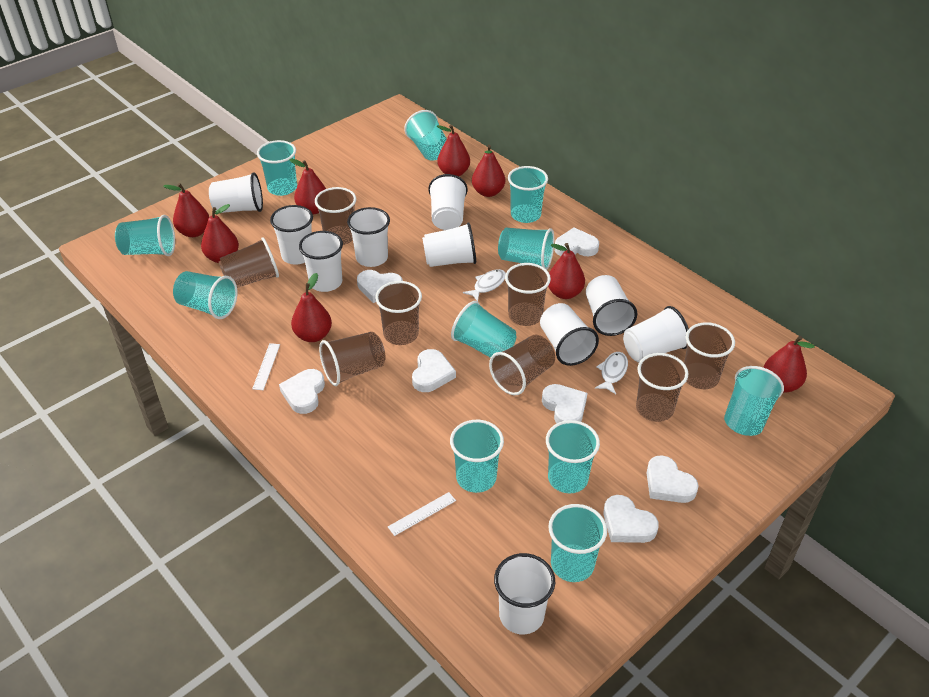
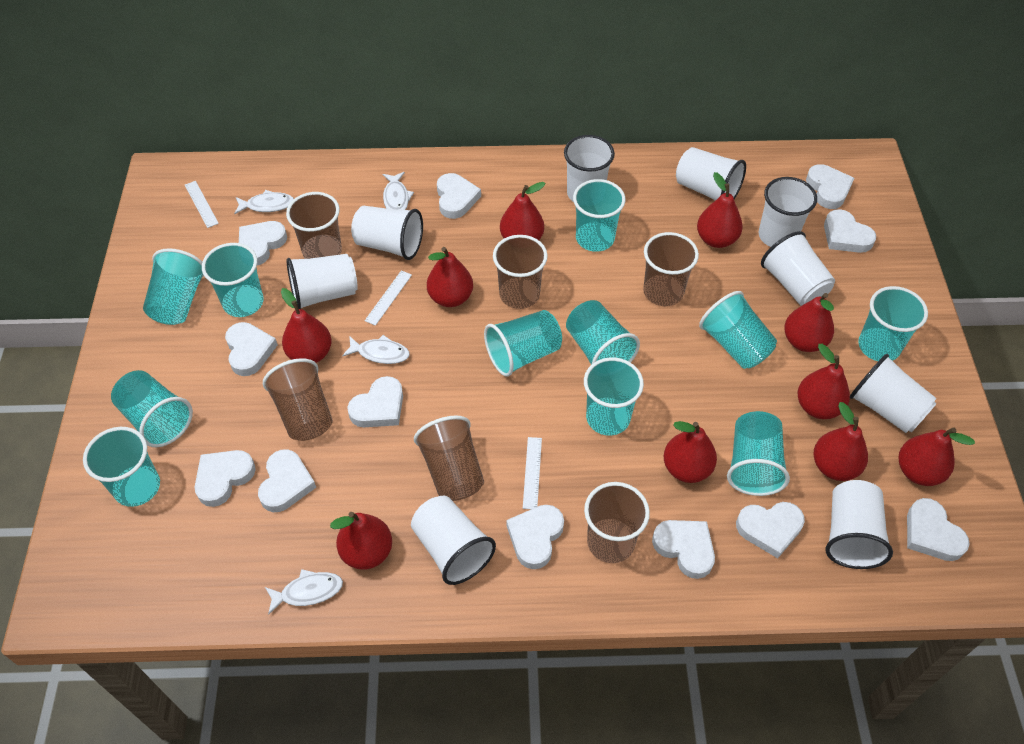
brown cup: 8 -> 6
red pear: 8 -> 10
white cup: 10 -> 9
white fish: 2 -> 4
white heart: 7 -> 12
white ruler: 2 -> 3

